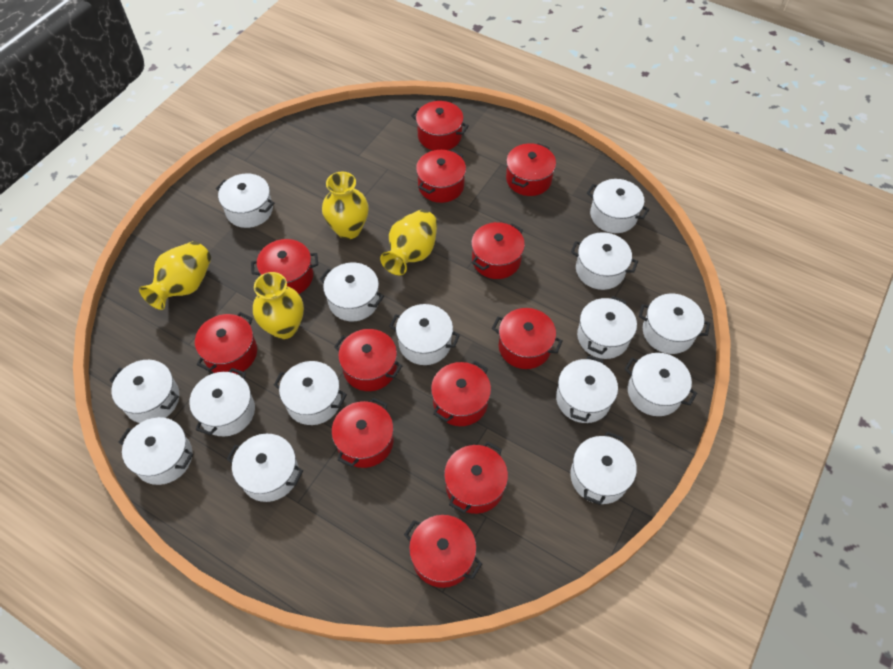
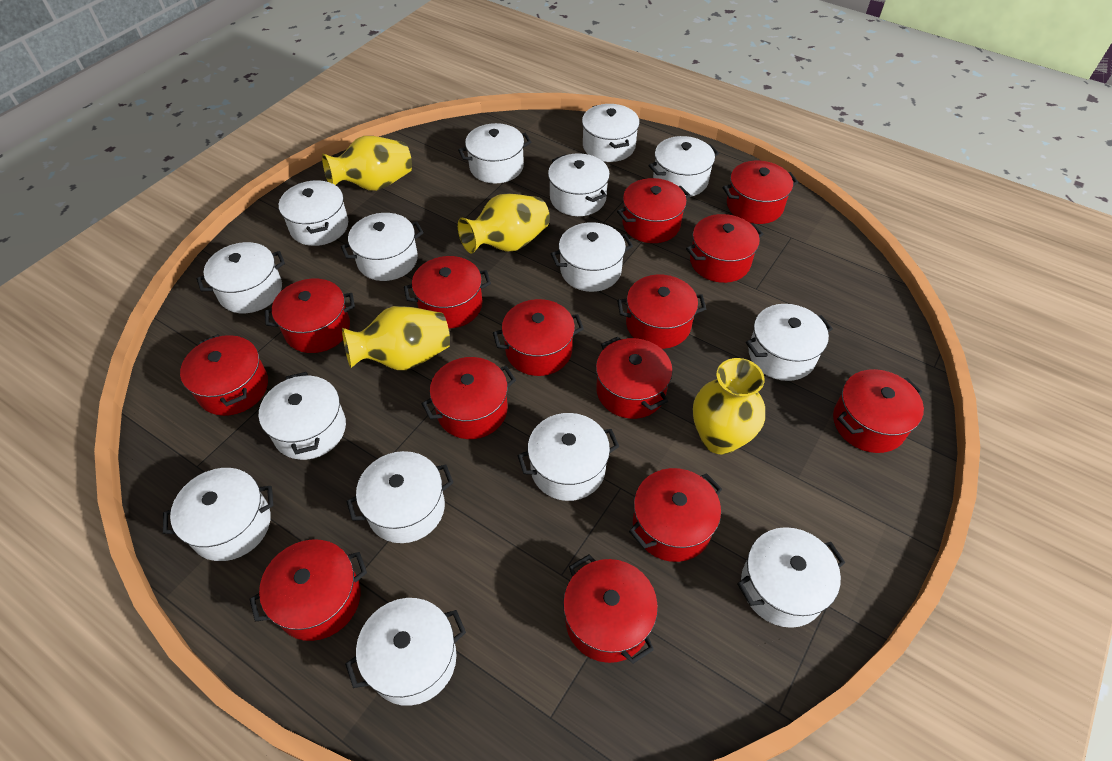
red pot: 12 -> 14

